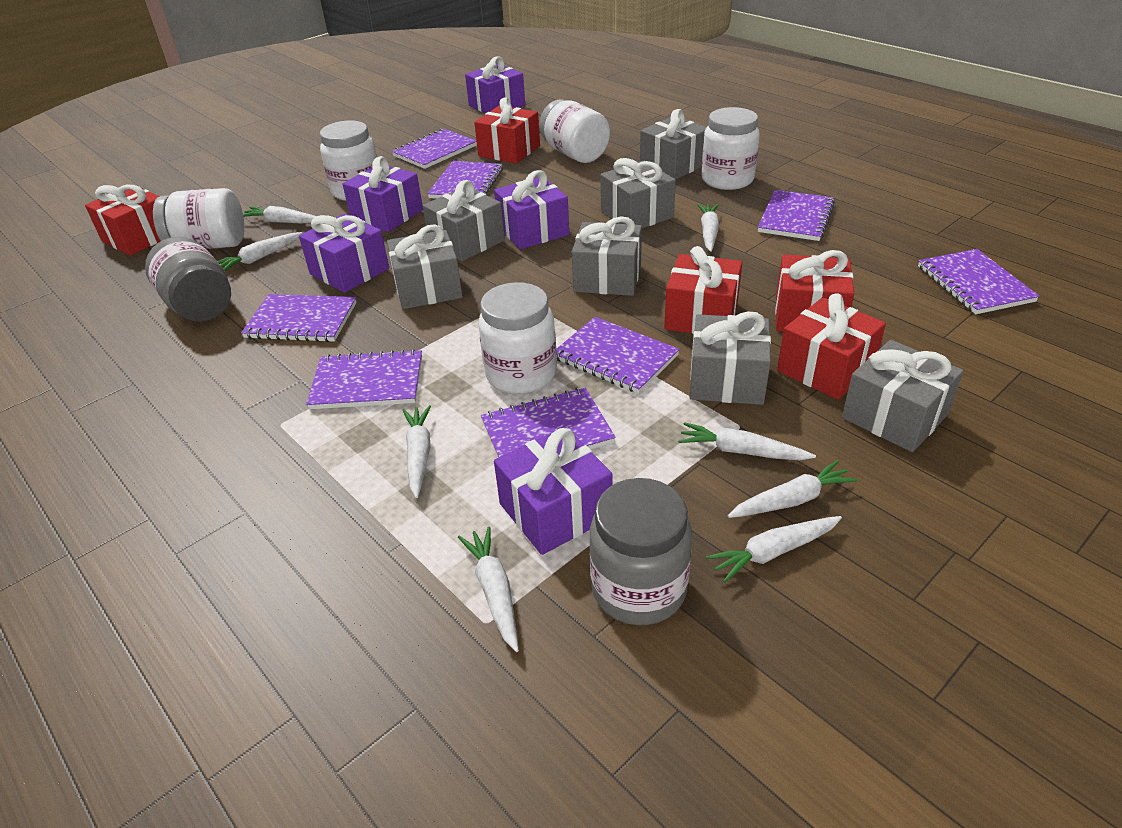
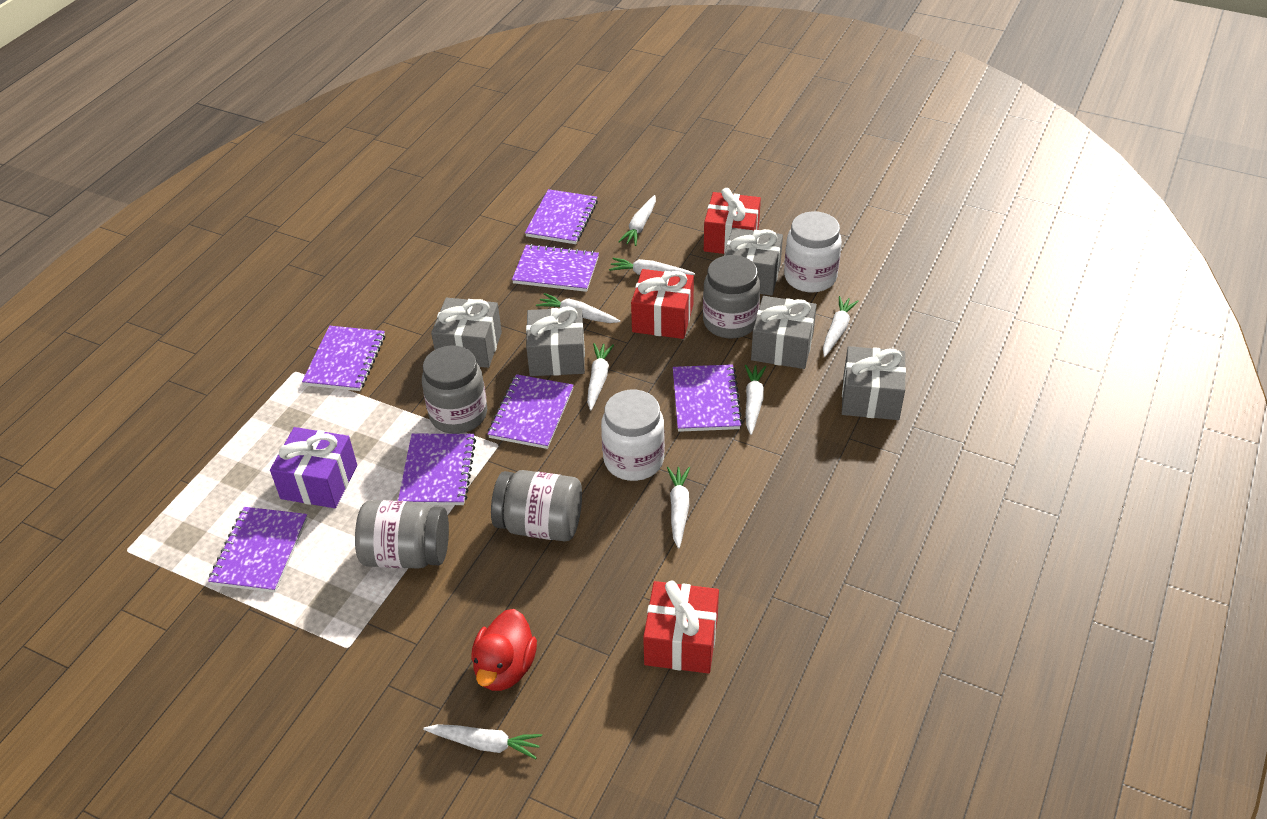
grey gift: 7 -> 5
grey jar: 2 -> 4
purple gift: 5 -> 1
purple notebook: 8 -> 7
red duck: 0 -> 1
red gift: 5 -> 3
white jar: 5 -> 2

